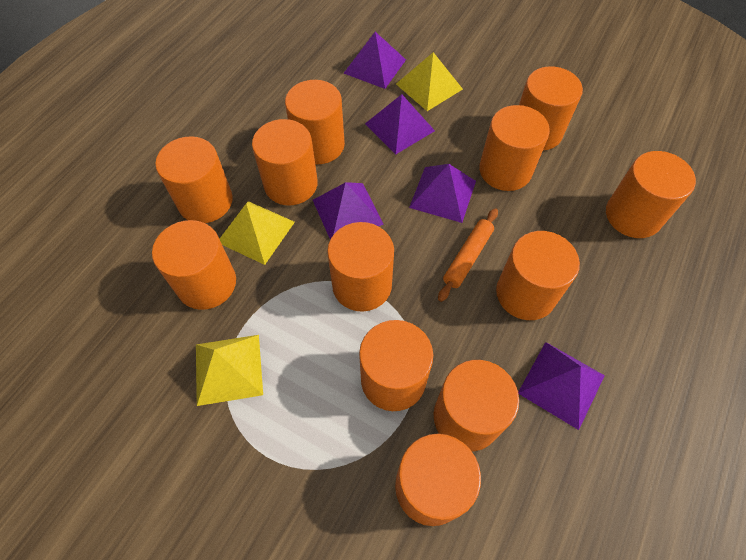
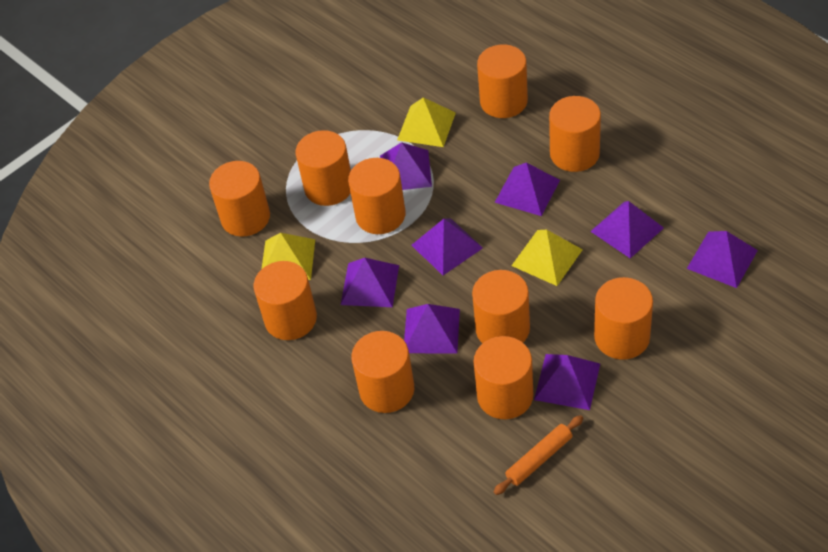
orange cylinder: 12 -> 10
purple pyramid: 5 -> 8

